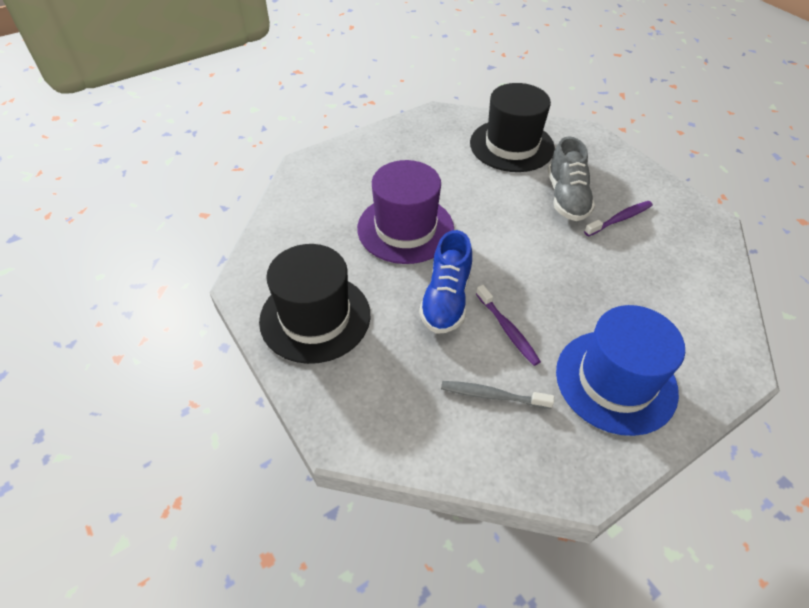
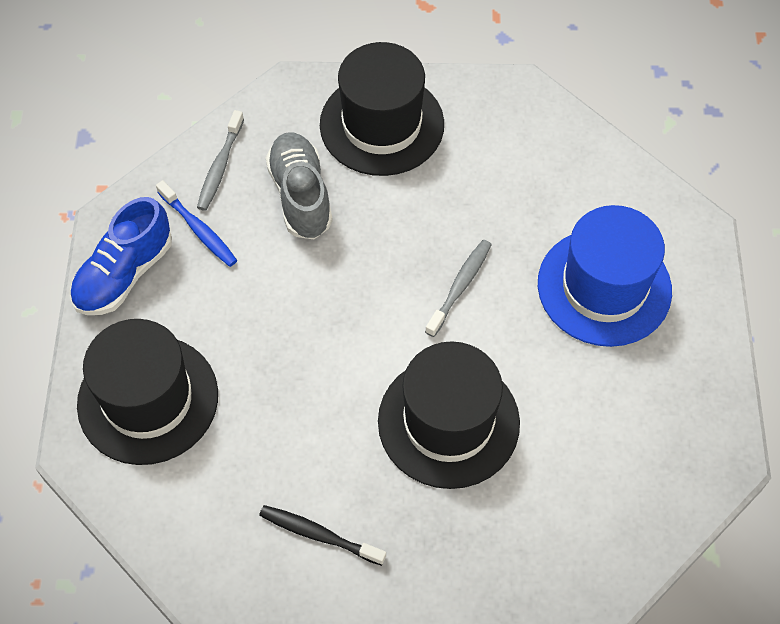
black hat: 2 -> 3
black toothbrush: 0 -> 1
blue toothbrush: 0 -> 1
grey toothbrush: 1 -> 2
purple hat: 1 -> 0
purple toothbrush: 2 -> 0

